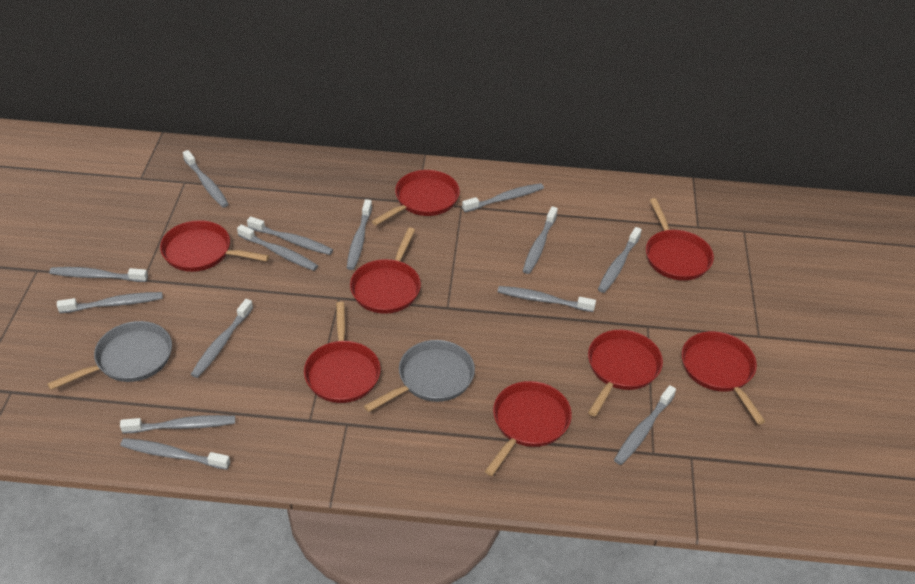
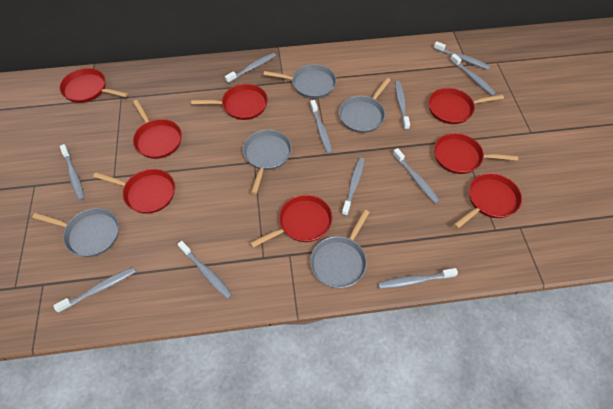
grey pan: 2 -> 5
grey toothbrush: 14 -> 11

